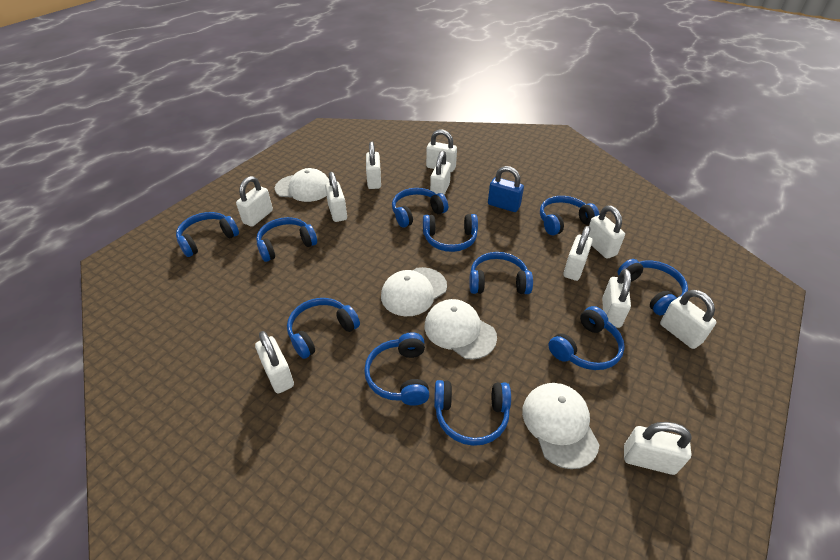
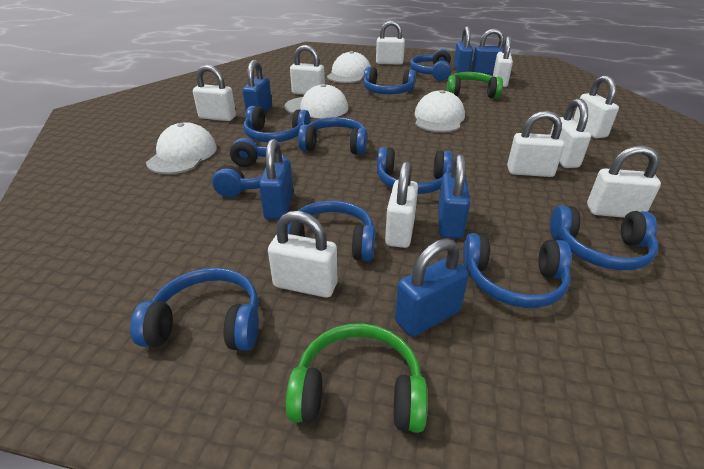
blue headphones: 11 -> 10
blue padlock: 1 -> 6
green headphones: 0 -> 2
white padlock: 11 -> 10

